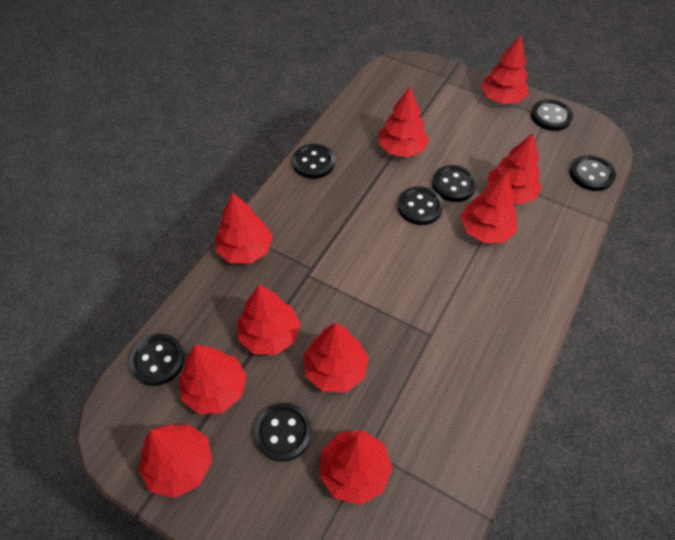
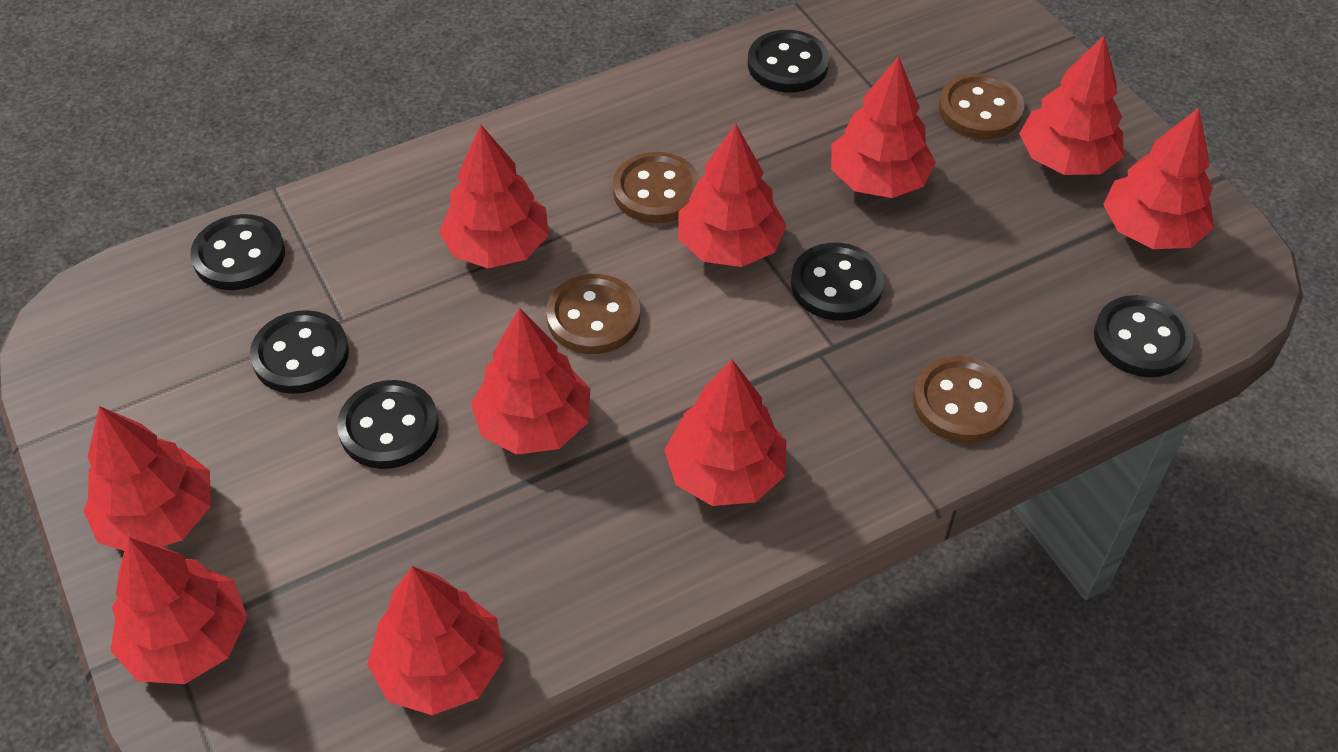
black button: 7 -> 6
brown button: 0 -> 4

